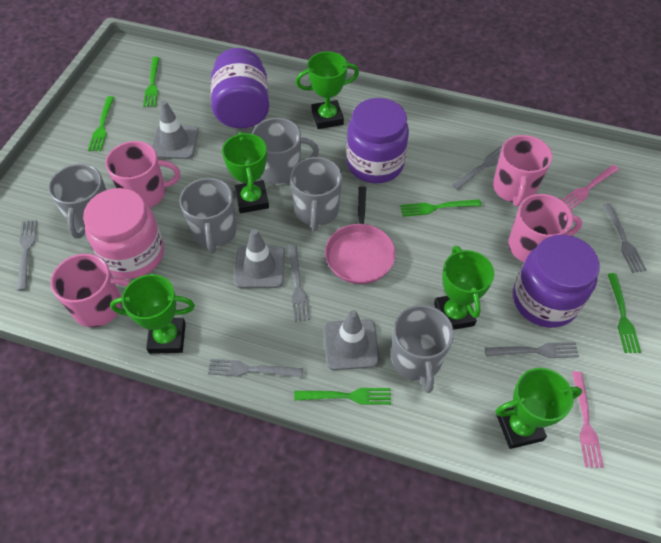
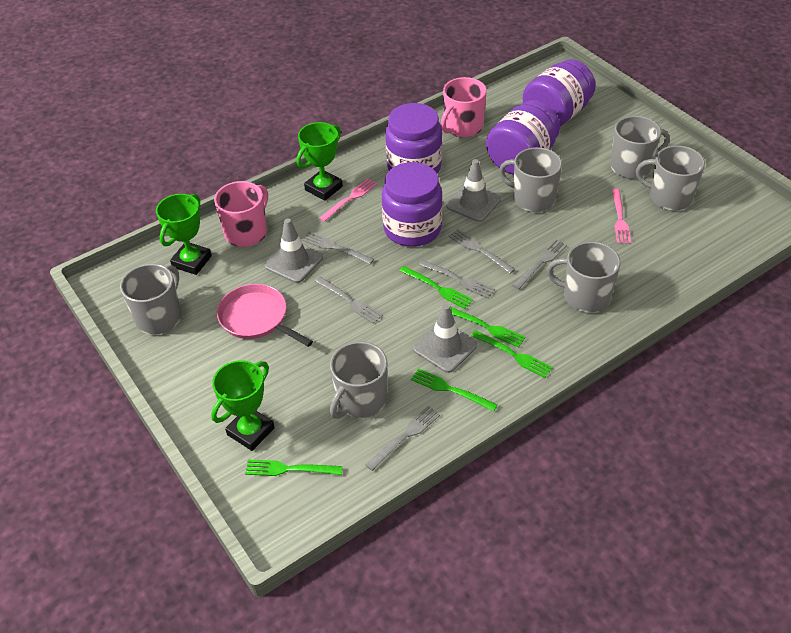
green trophy: 5 -> 3
grey mug: 5 -> 6
pink jar: 1 -> 0
pink mug: 4 -> 2
purple jar: 3 -> 4

